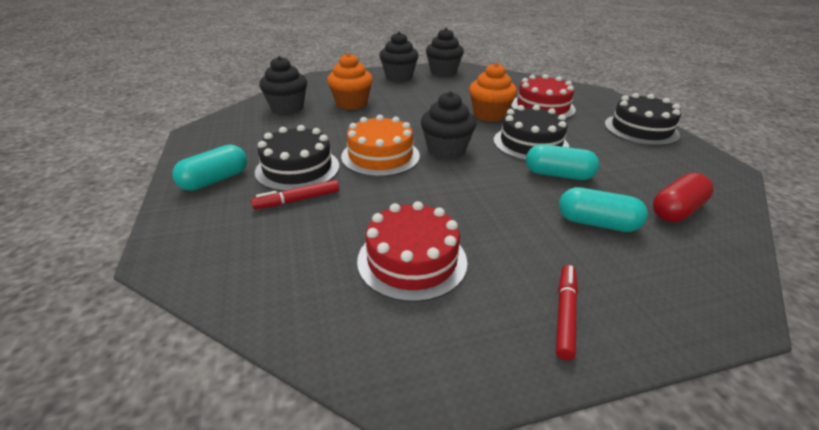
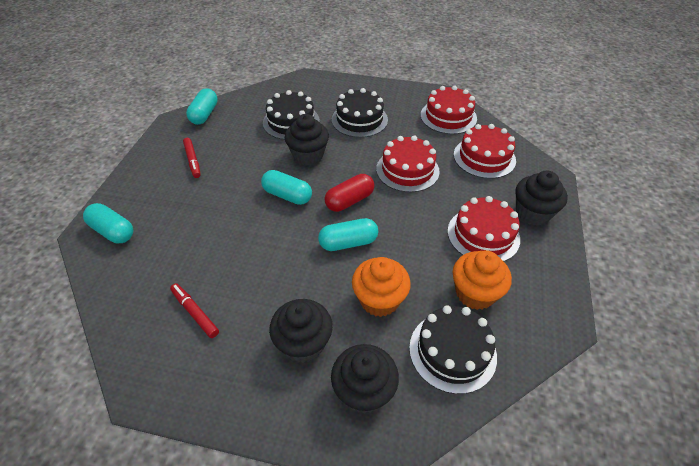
orange cake: 1 -> 0
red cake: 2 -> 4
turquoise capsule: 3 -> 4

